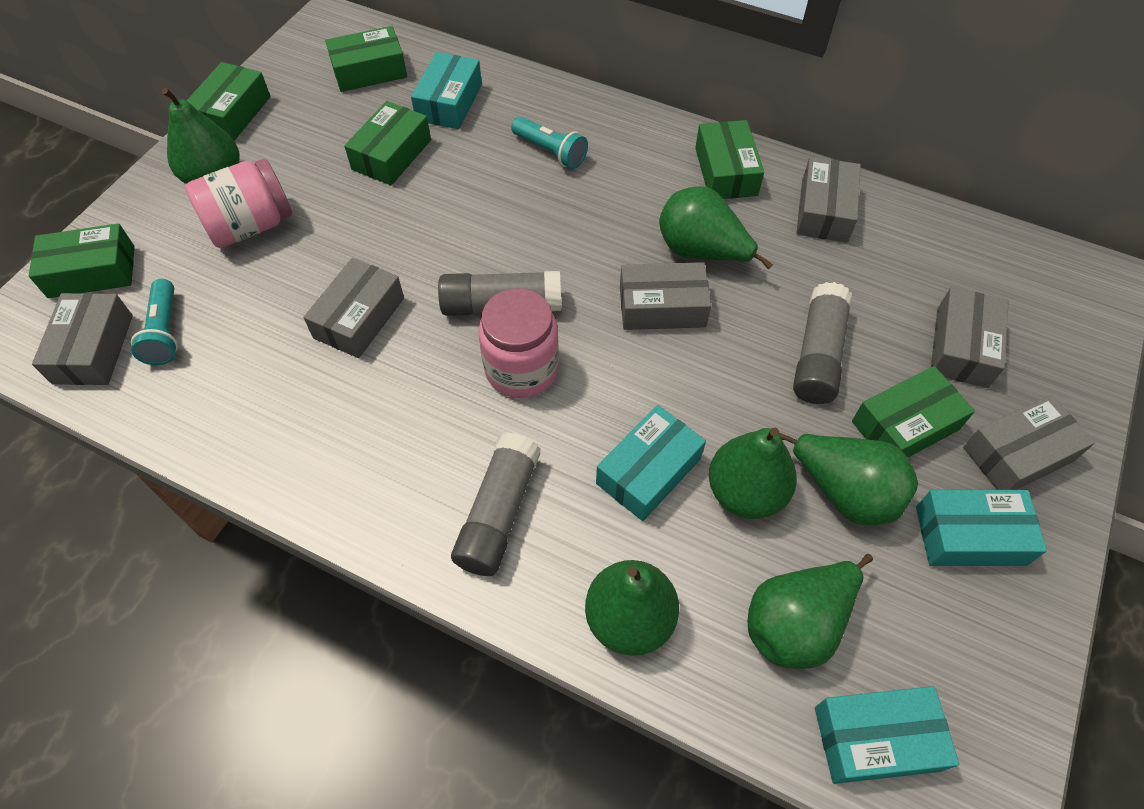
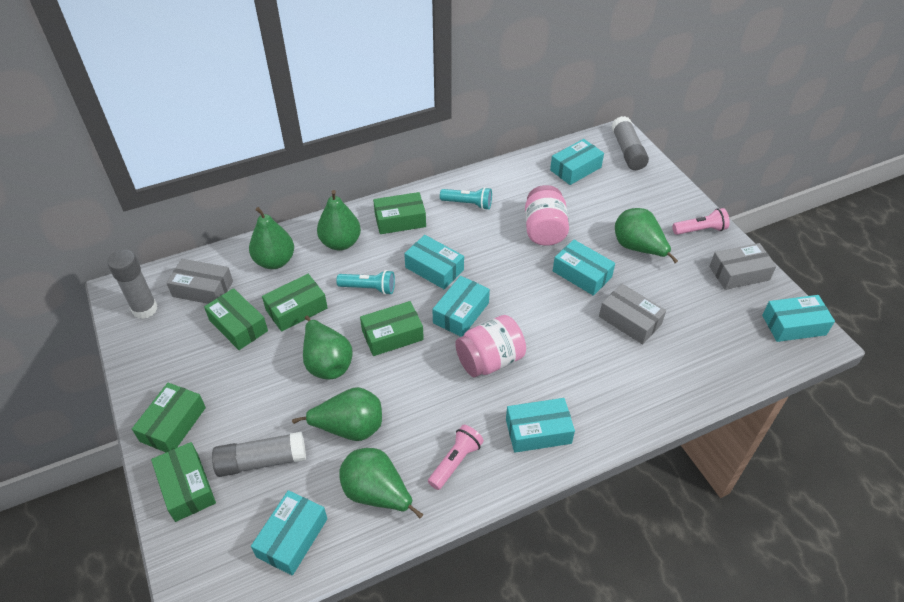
grey box: 6 -> 3
pink flashlight: 0 -> 2
turquoise box: 4 -> 7

